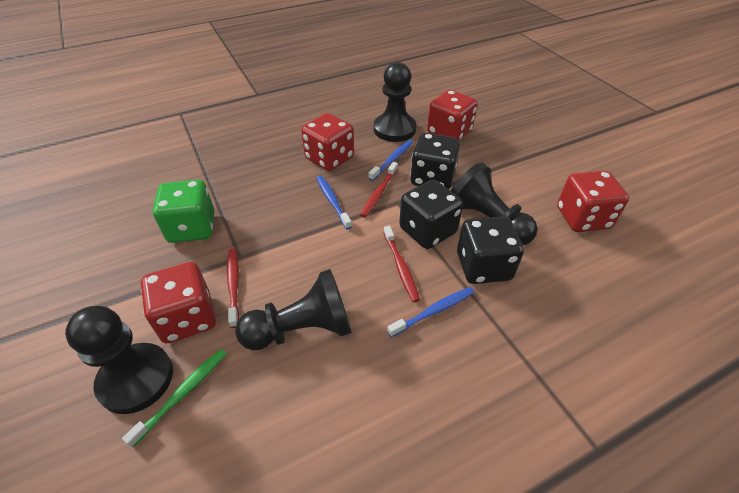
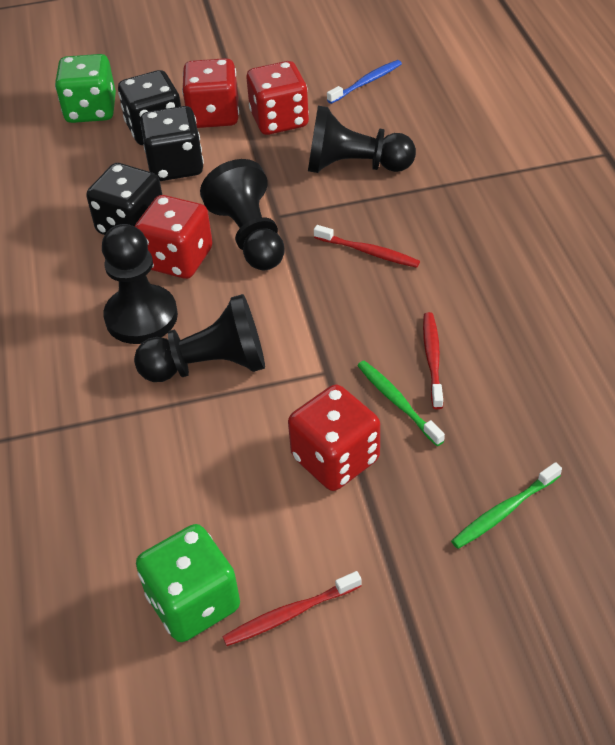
blue toothbrush: 3 -> 1
green dice: 1 -> 2
green toothbrush: 1 -> 2

